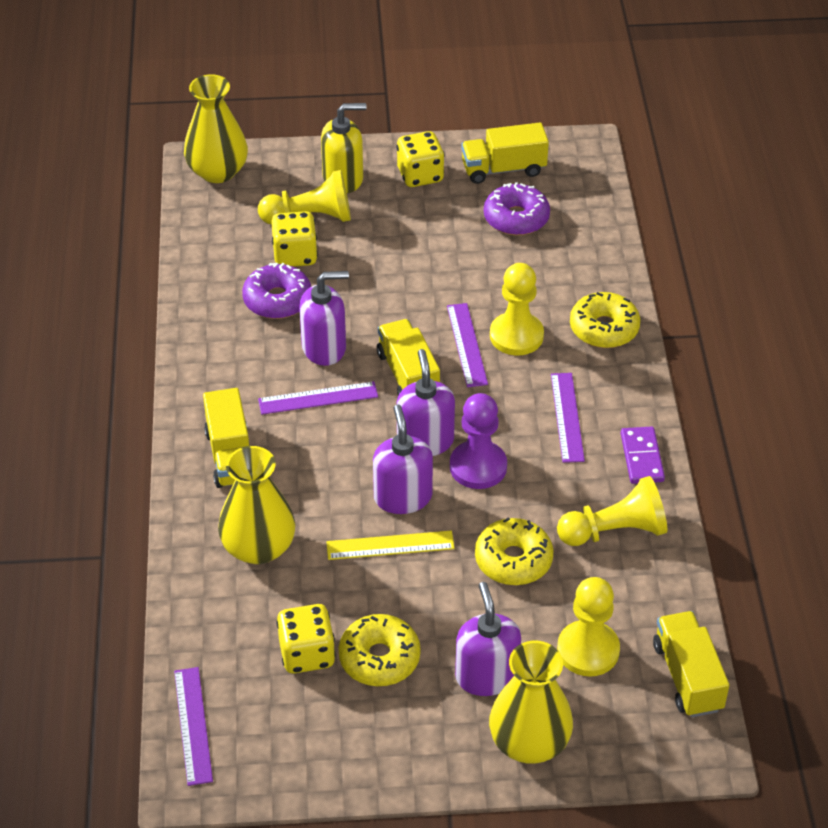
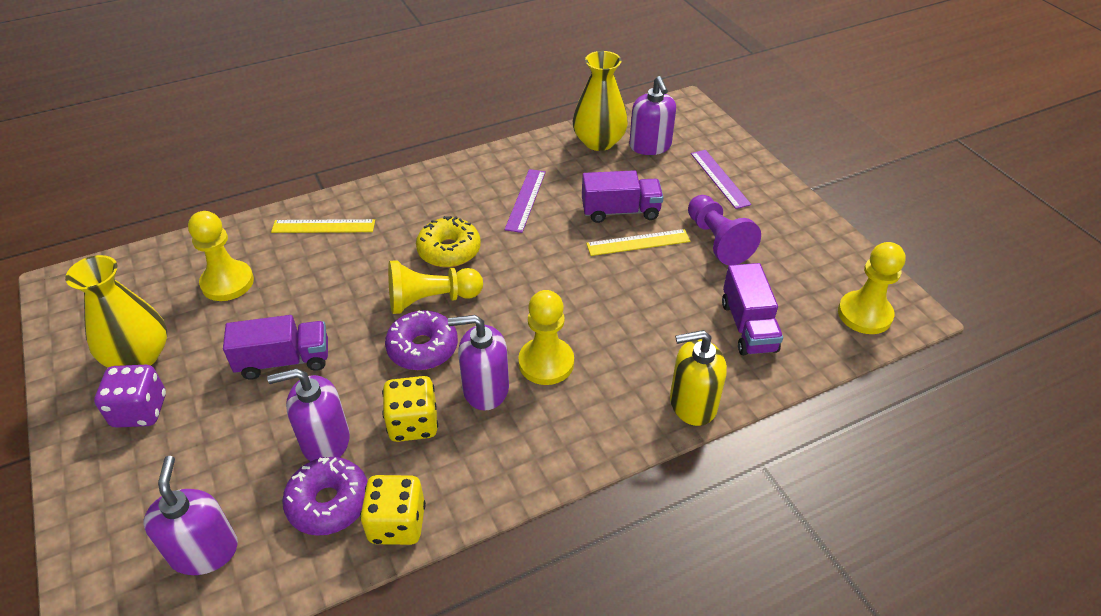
purple dice: 0 -> 1
purple domino: 1 -> 0
purple ruler: 4 -> 2
purple truck: 0 -> 3
yellow dice: 3 -> 2
yellow donut: 3 -> 1
yellow ruler: 1 -> 2
yellow truck: 4 -> 0
yellow vase: 3 -> 2

